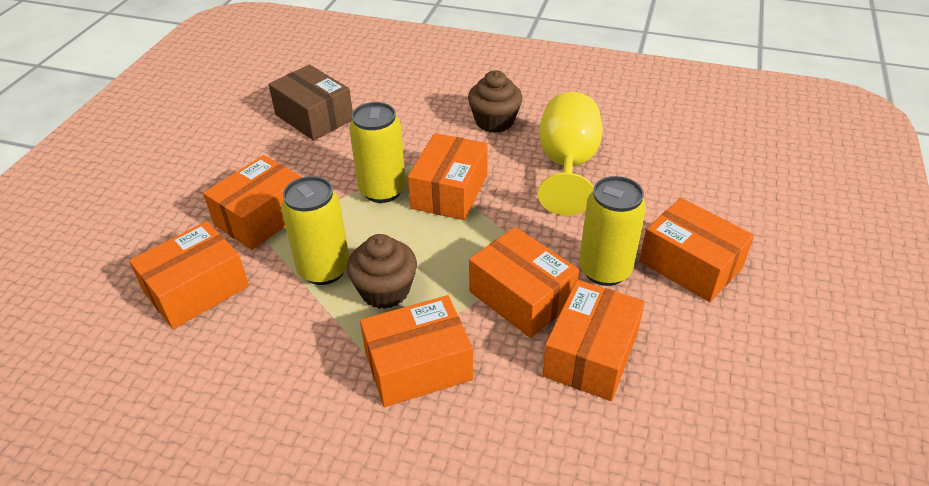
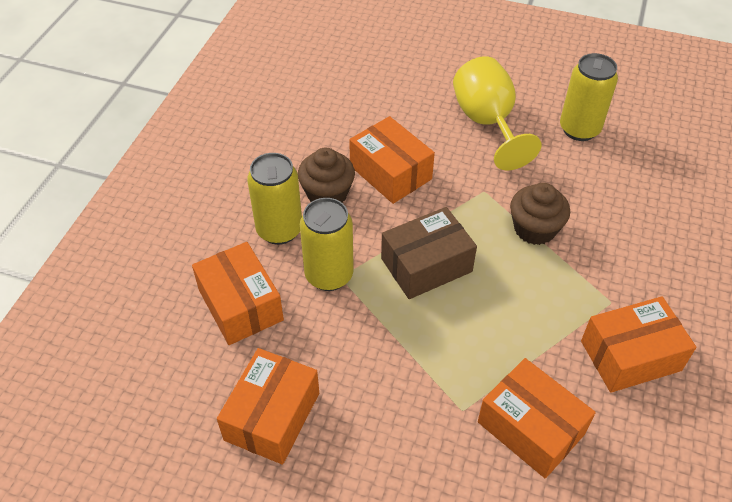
orange box: 7 -> 5

